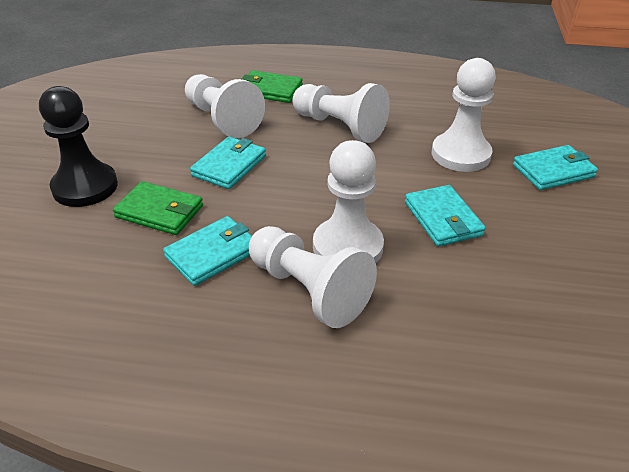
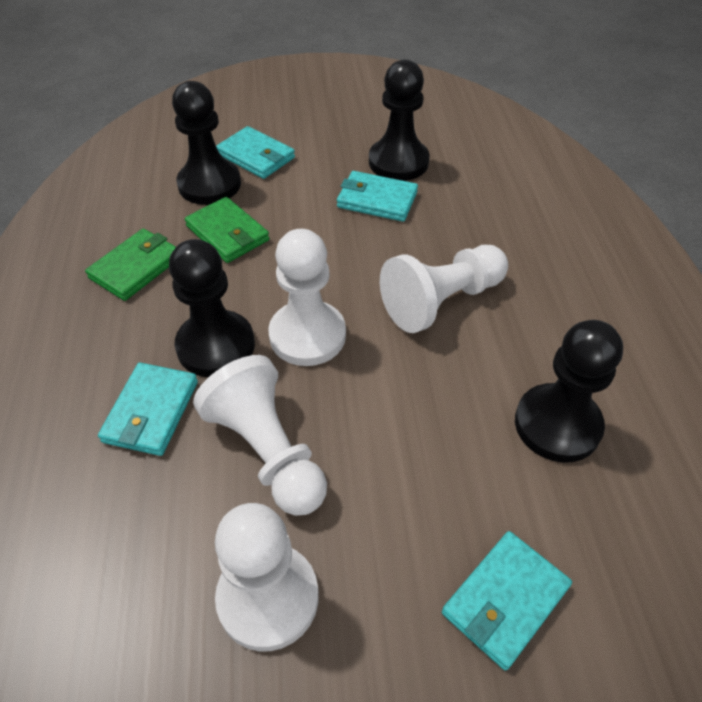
black pawn: 1 -> 4
white pawn: 5 -> 4

